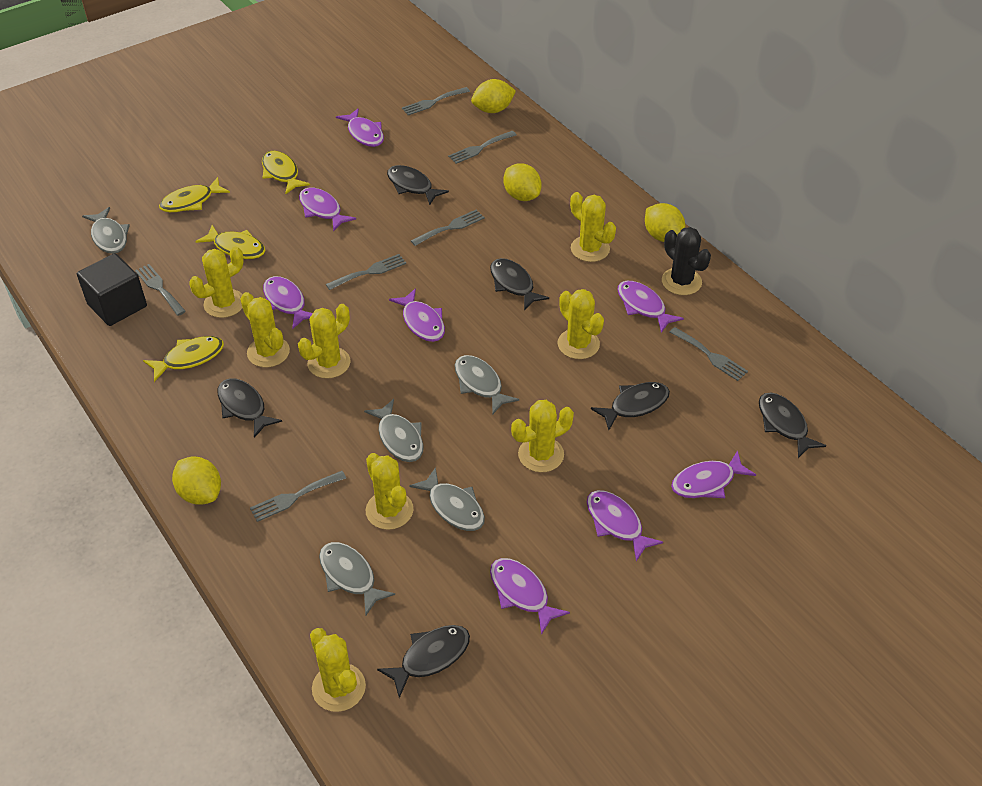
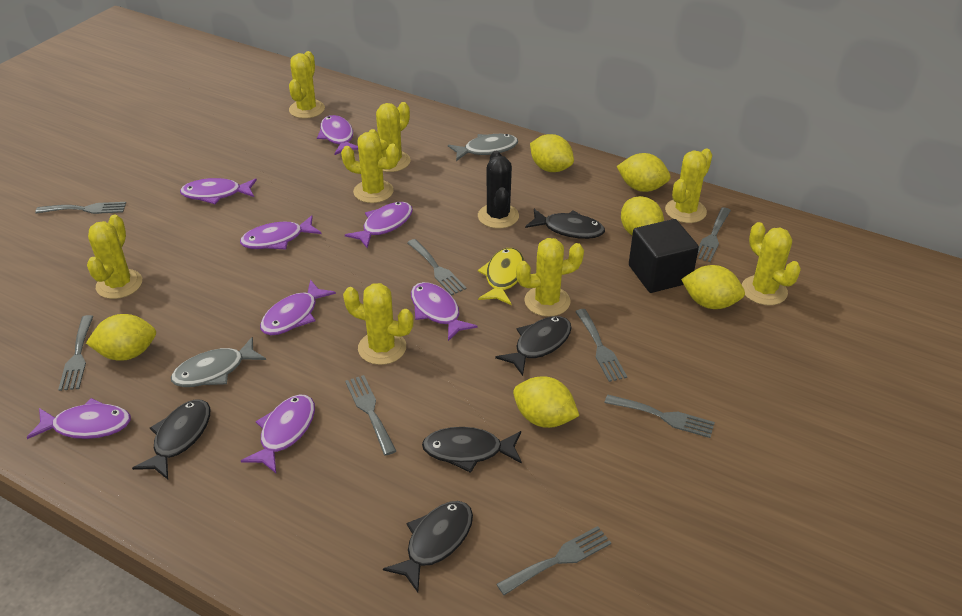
black fish: 6 -> 5
grey fish: 5 -> 2
grey fork: 7 -> 8
yellow fish: 4 -> 1
yellow lemon: 4 -> 6

